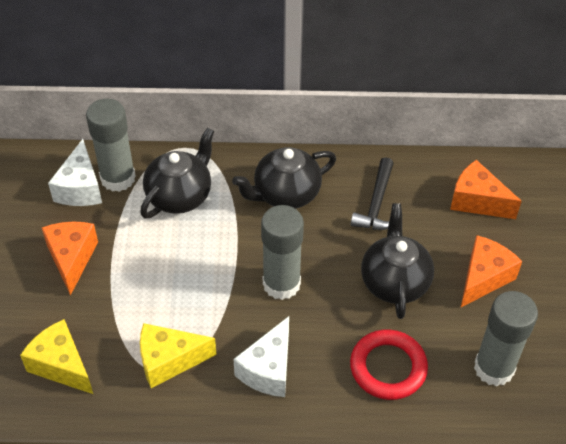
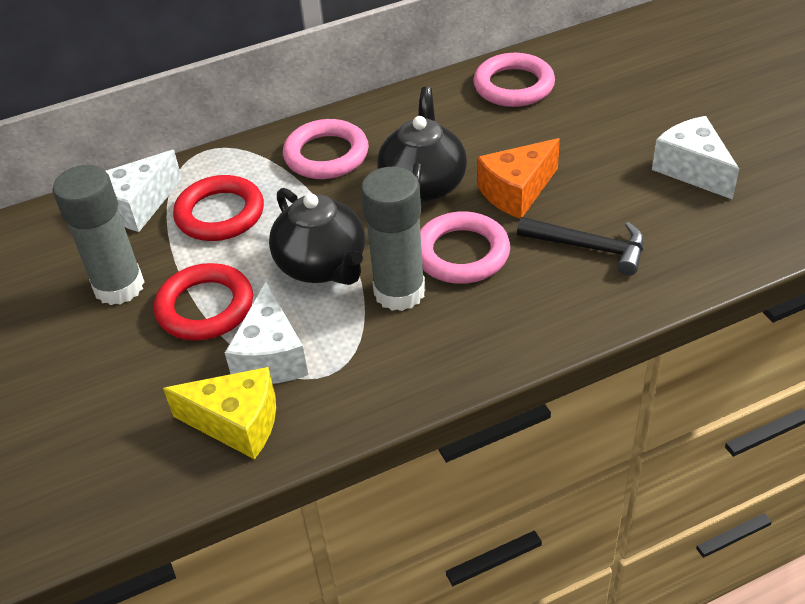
black teapot: 3 -> 2
grey glue stick: 3 -> 2
orange cheese: 3 -> 1
pink ring: 0 -> 3
red ring: 1 -> 2
white cheese: 2 -> 3
yellow cheese: 2 -> 1

